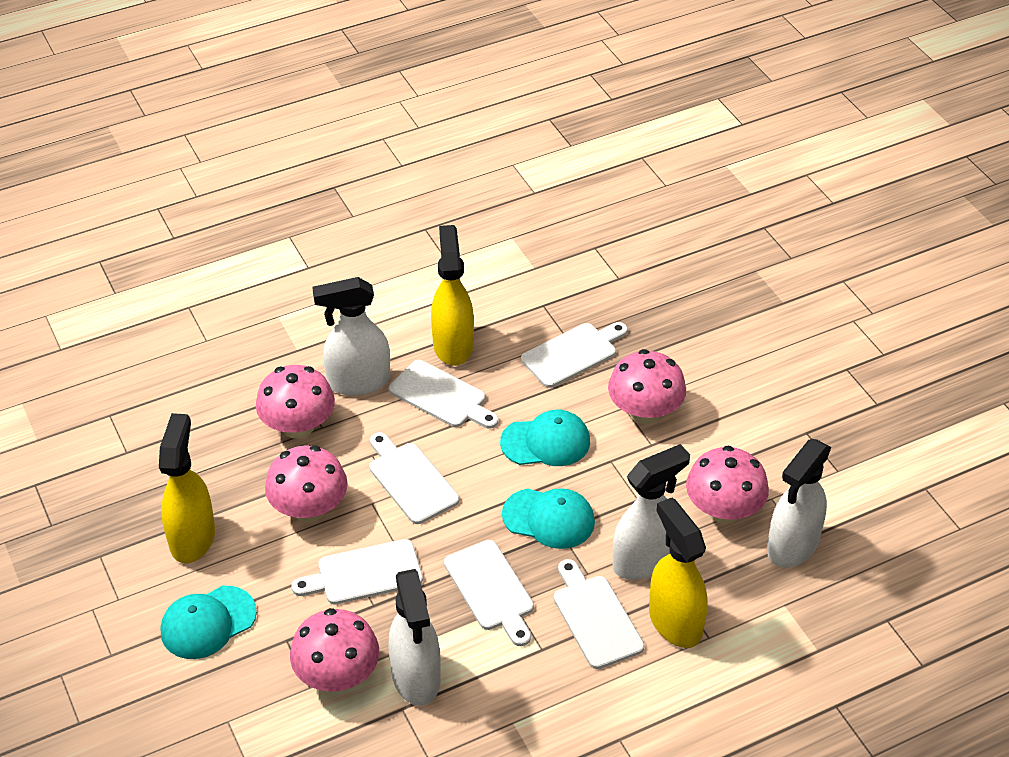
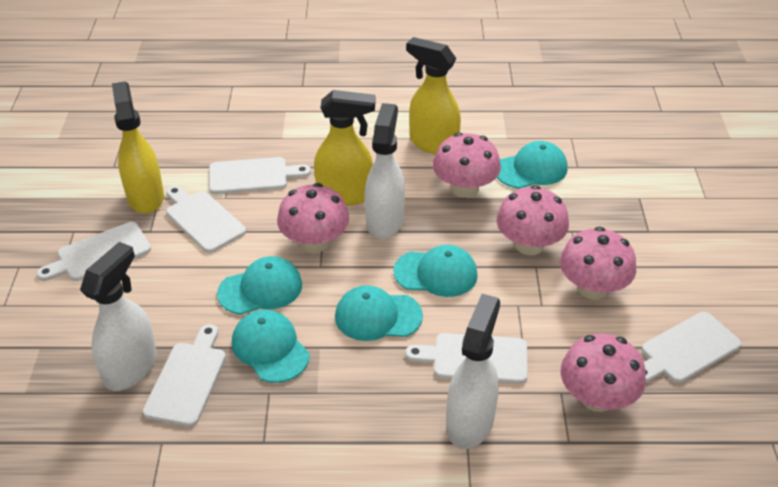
turquoise cap: 3 -> 5
white spray bottle: 4 -> 3

